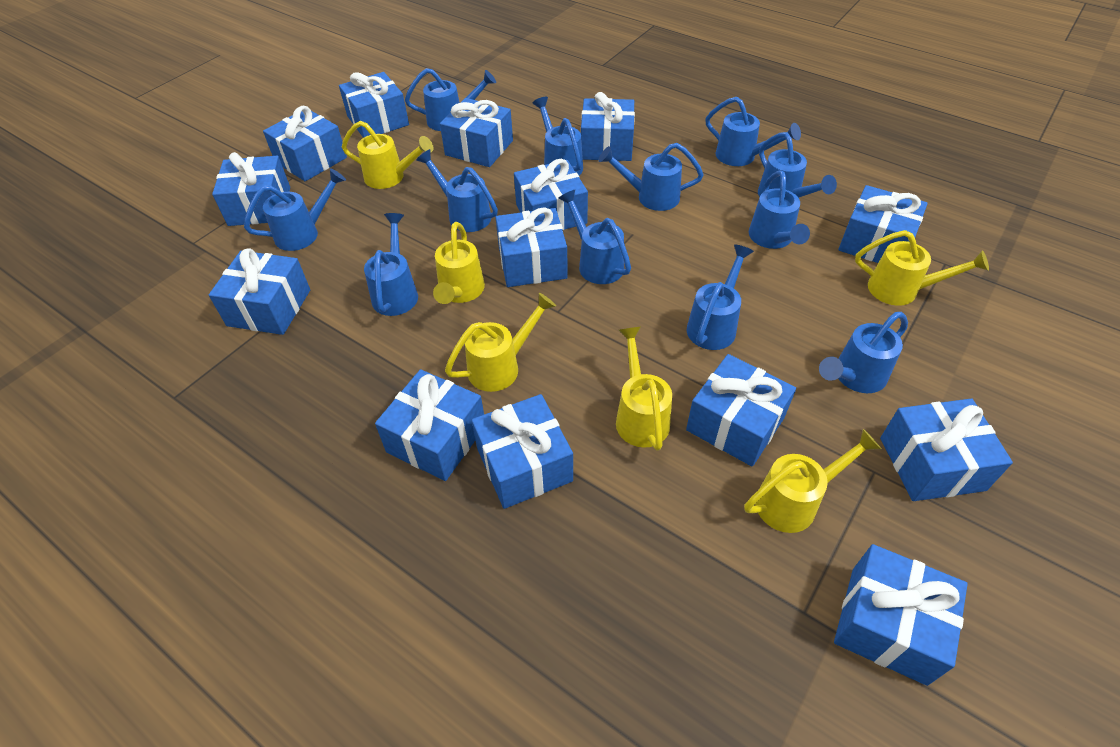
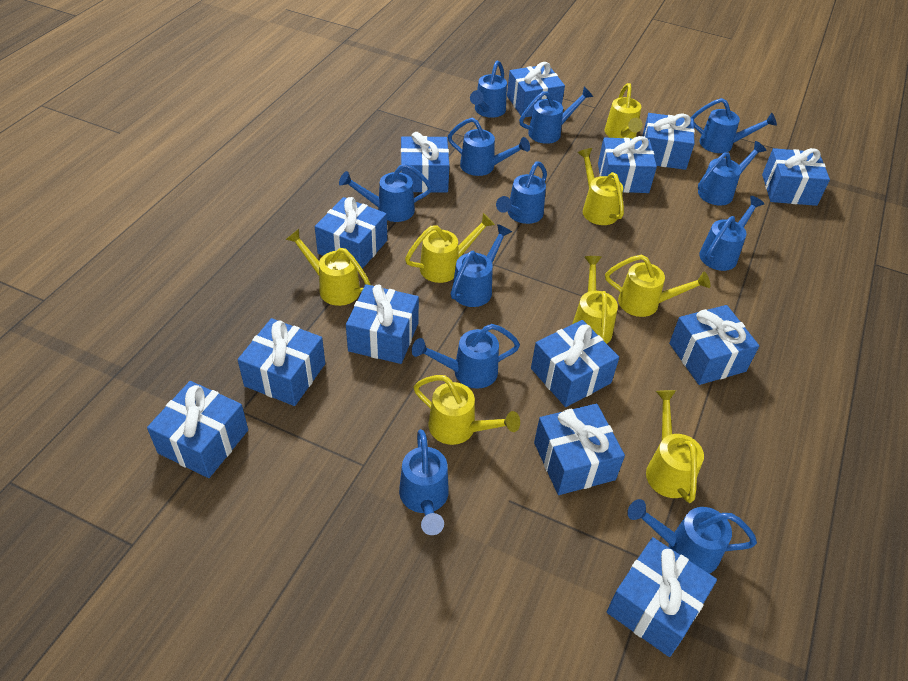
blue gift: 14 -> 13
yellow watering can: 6 -> 8

